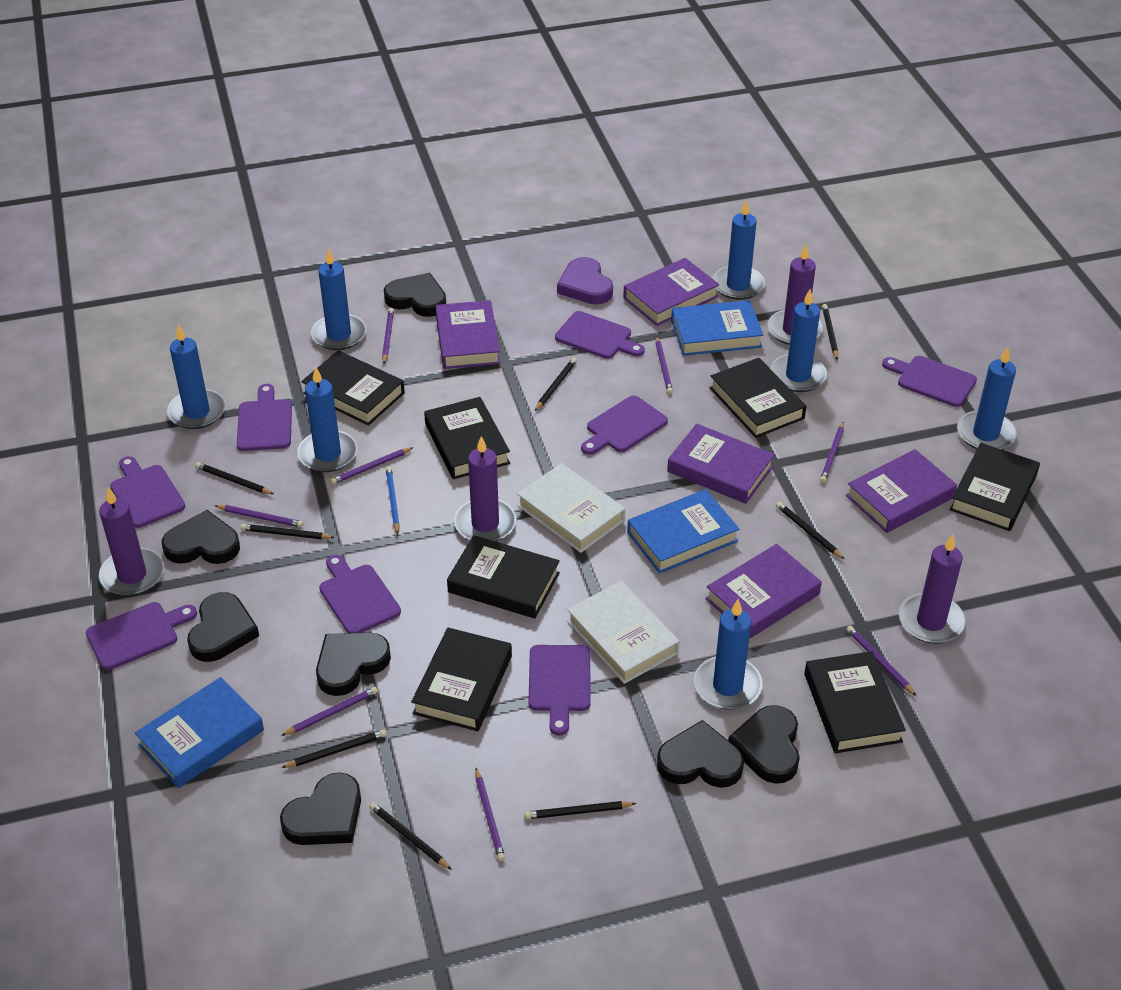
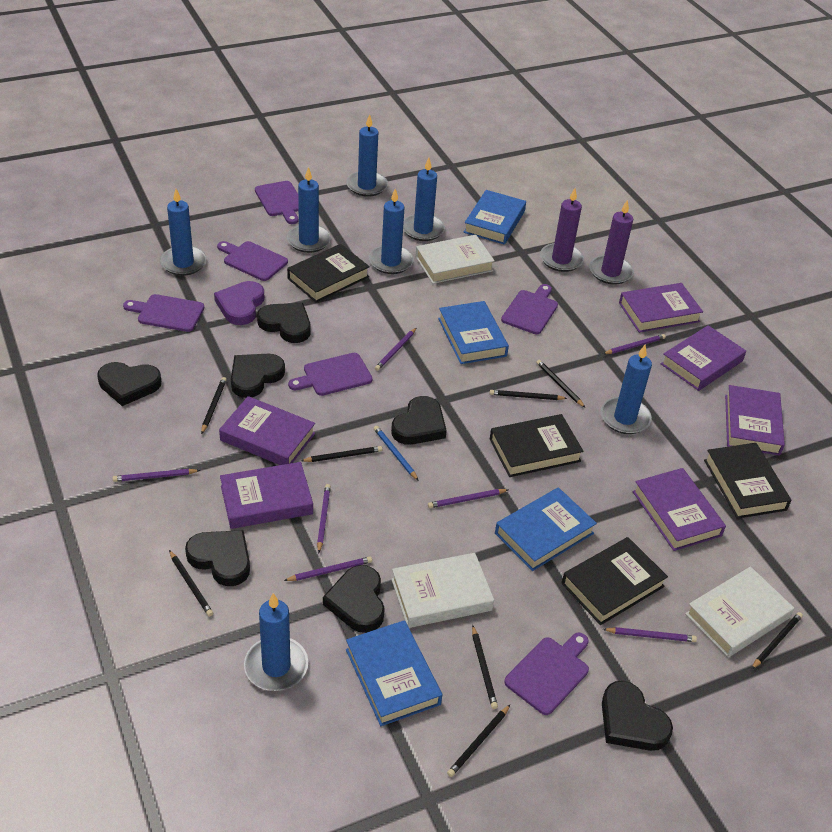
black book: 7 -> 4
blue book: 3 -> 4
purple book: 5 -> 6
purple candle: 4 -> 2
purple cutting board: 8 -> 6
purple pencil: 8 -> 7
white book: 2 -> 3

